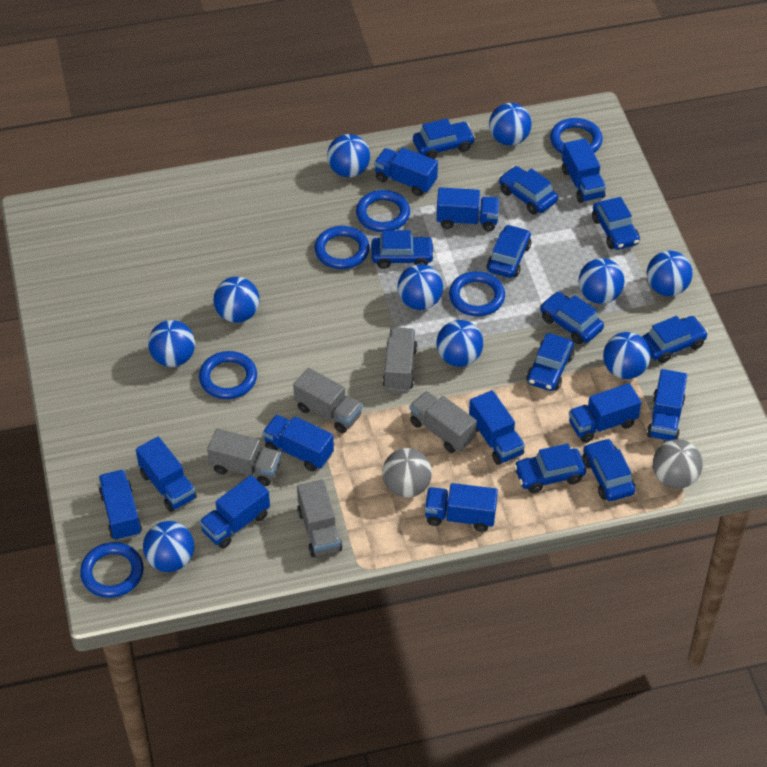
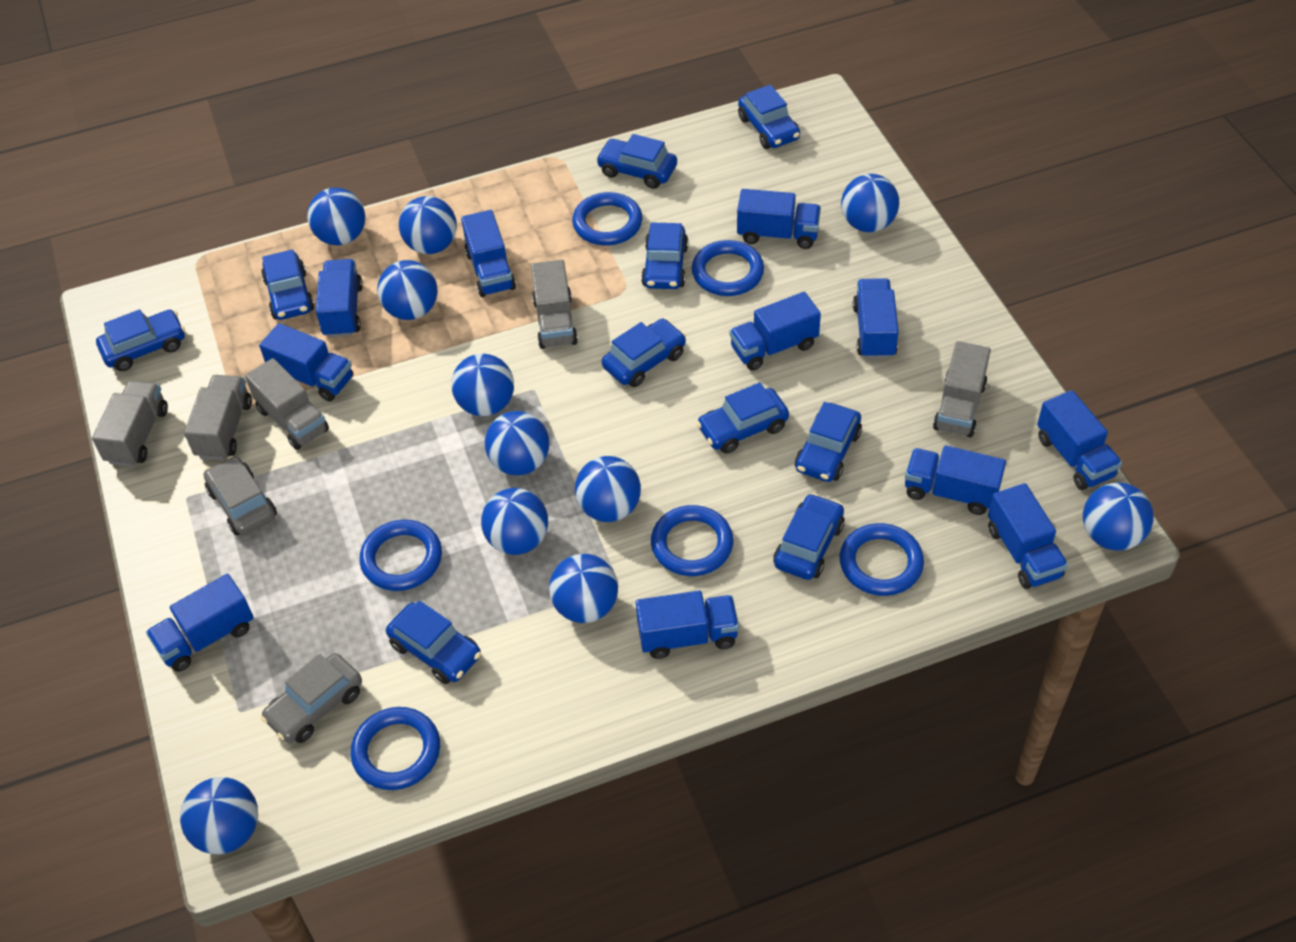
blue ball: 10 -> 11
grey ball: 2 -> 0
grey car: 0 -> 2

